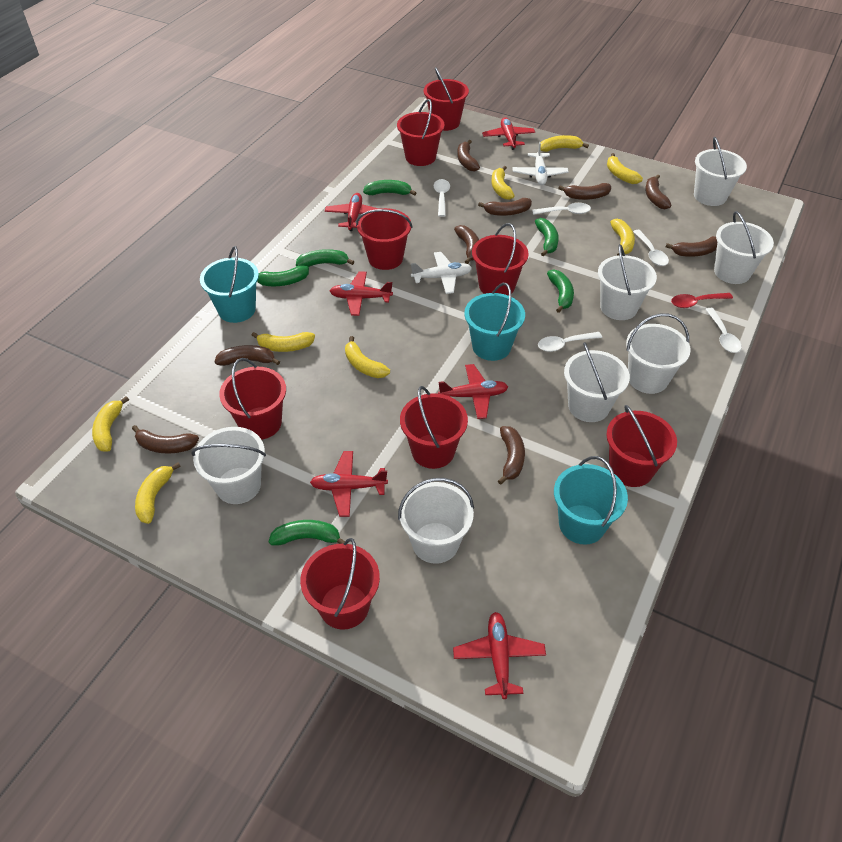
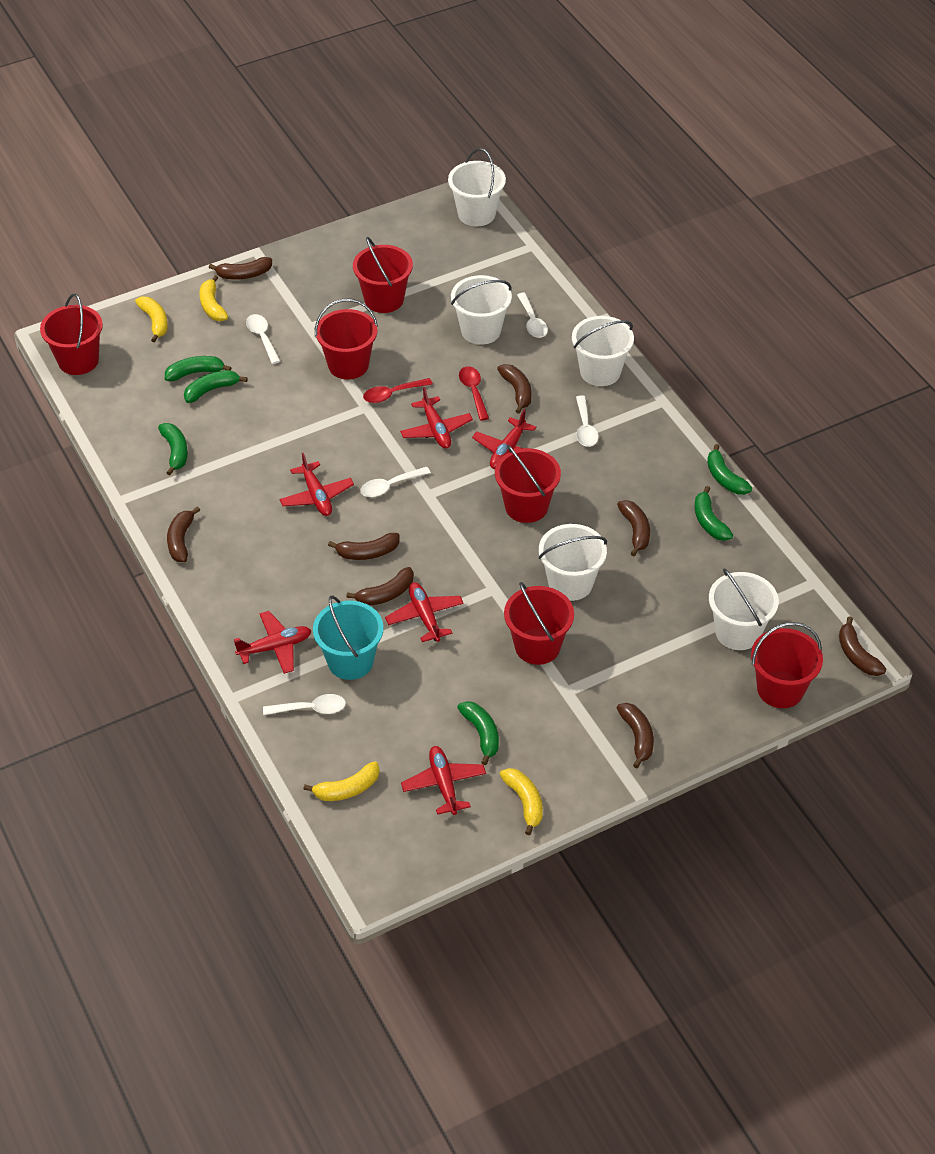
brown banana: 9 -> 8
red bucket: 8 -> 6
red spoon: 1 -> 2
turquoise bucket: 3 -> 1
white bucket: 7 -> 5
white plane: 2 -> 0
yellow banana: 8 -> 4

